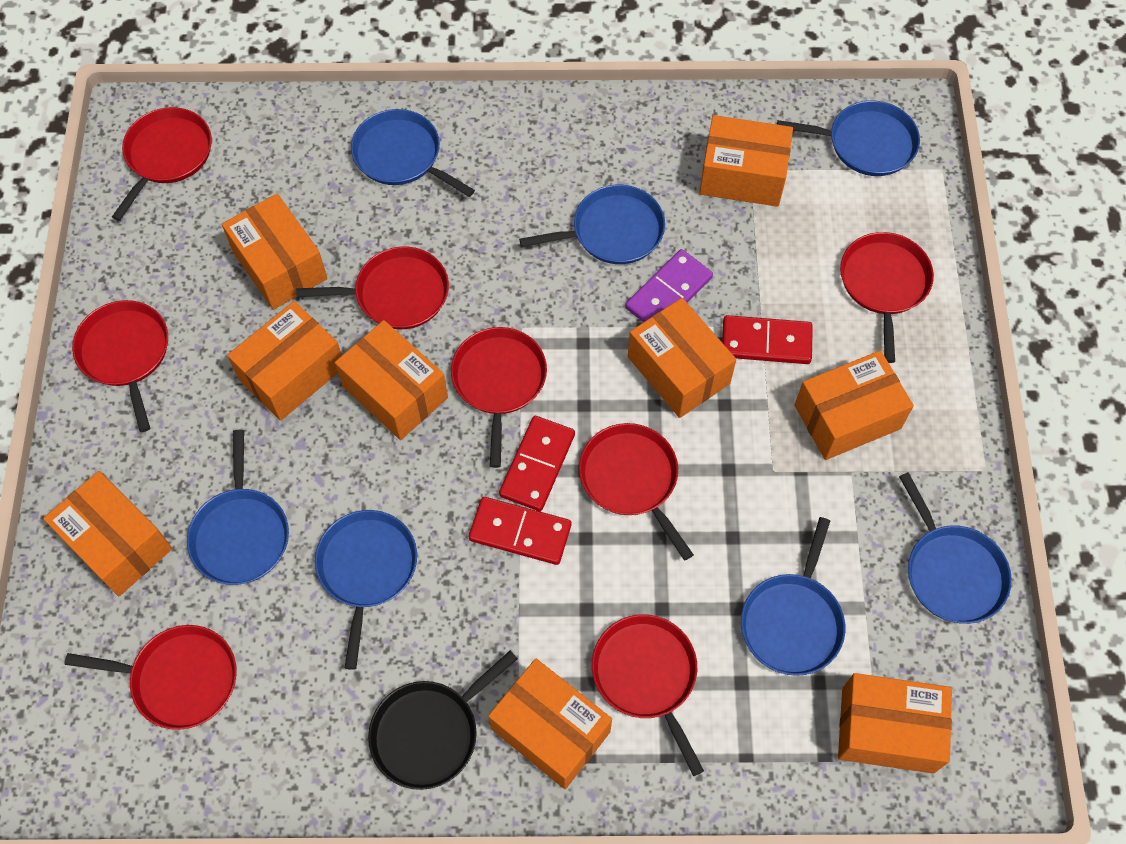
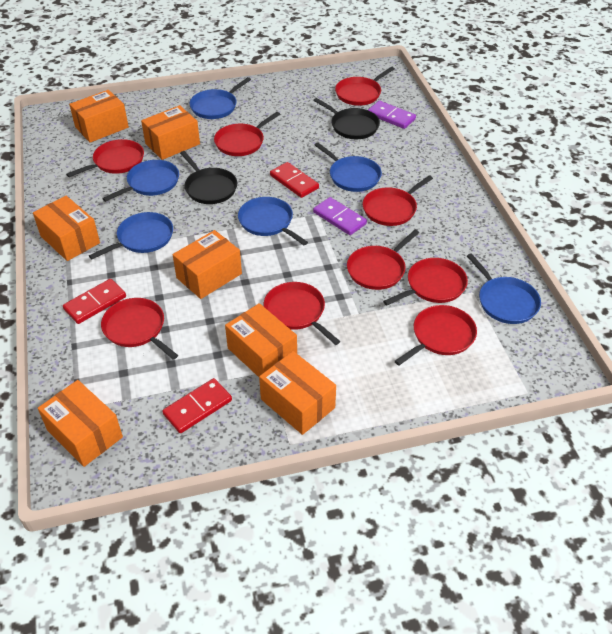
black pan: 1 -> 2
blue pan: 7 -> 6
orange box: 9 -> 7
purple domino: 1 -> 2
red pan: 8 -> 9

